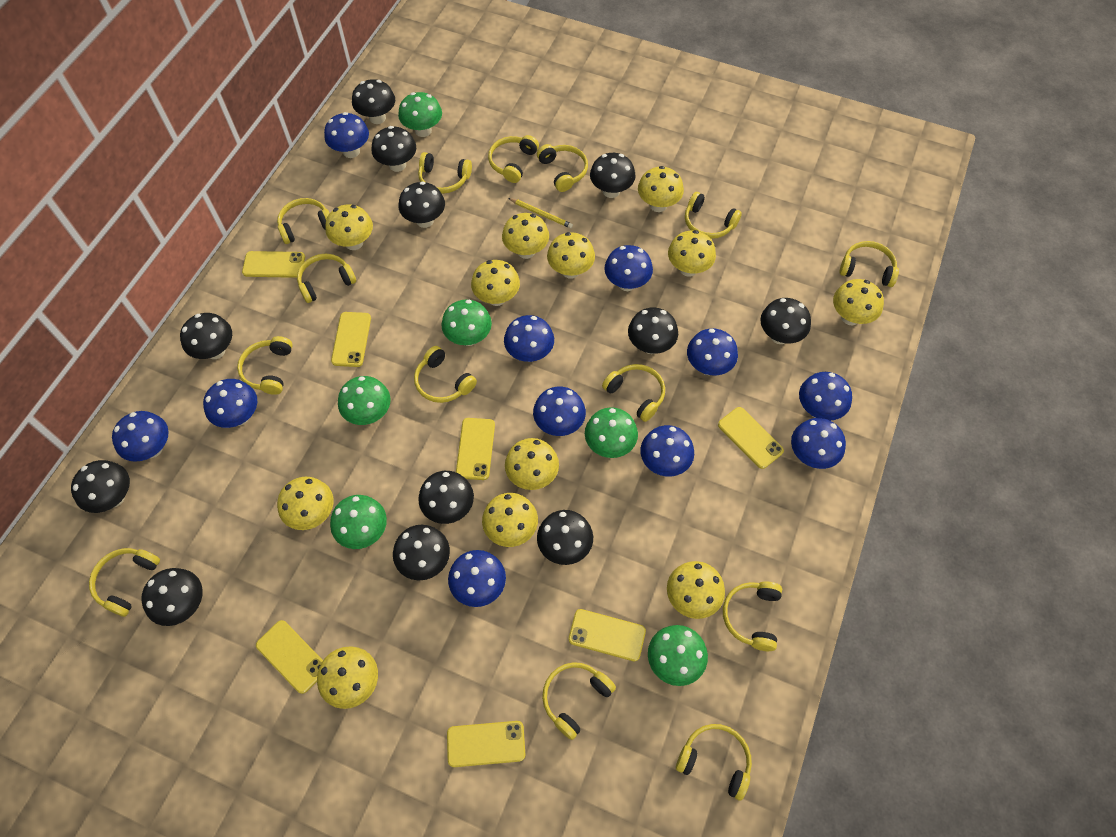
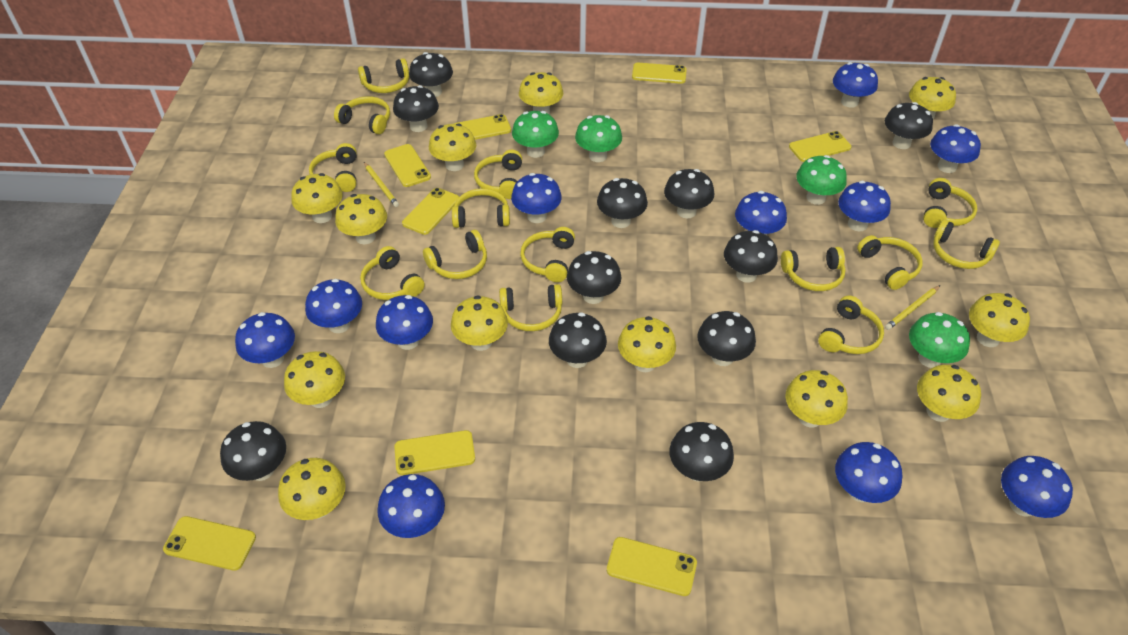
black mushroom: 12 -> 11
green mushroom: 6 -> 4
yellow pencil: 1 -> 2
yellow phone: 7 -> 8

